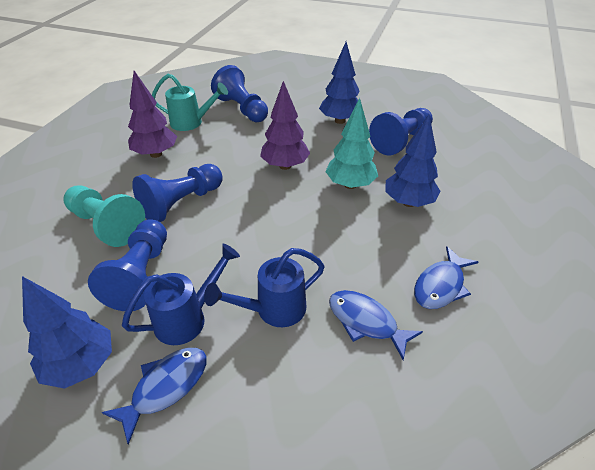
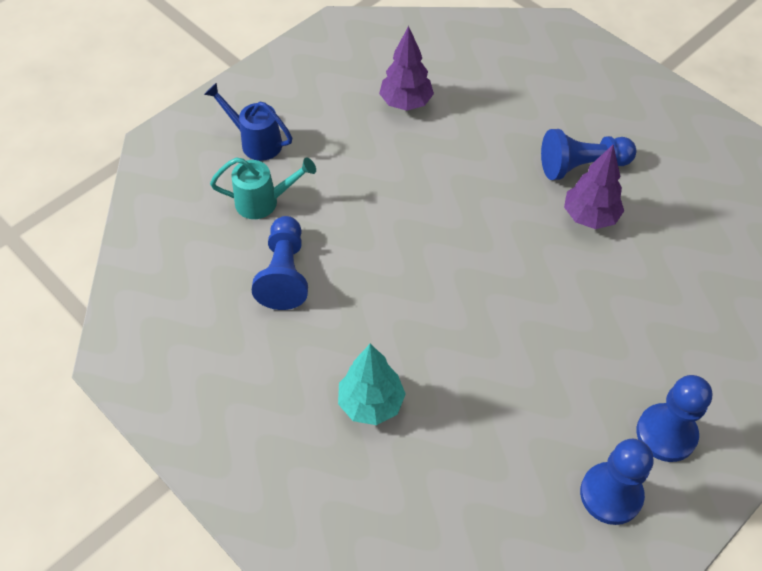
blue fish: 3 -> 0
blue tree: 3 -> 0
blue watering can: 2 -> 1
turquoise pawn: 1 -> 0

